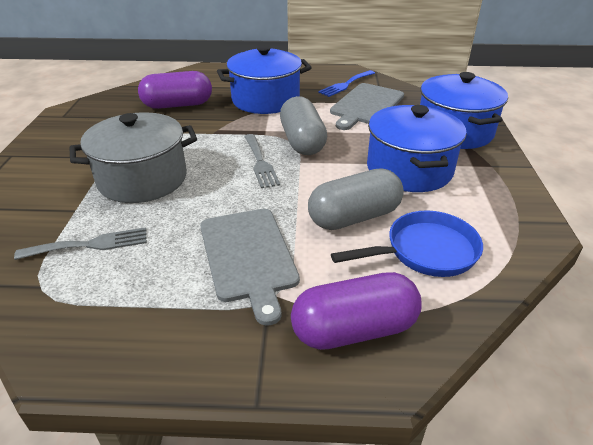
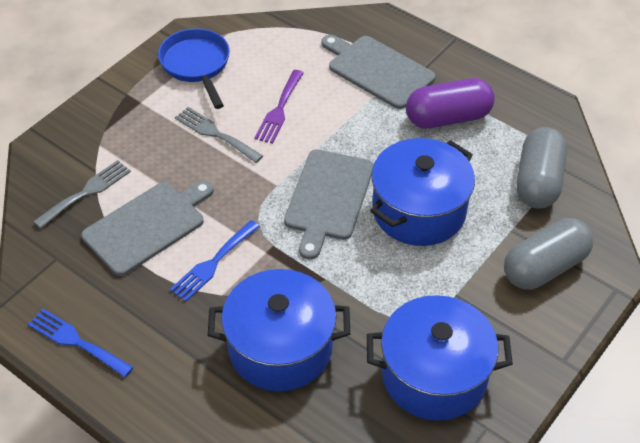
blue fork: 1 -> 2
grey cutting board: 2 -> 3
grey pot: 1 -> 0
purple capsule: 2 -> 1
purple fork: 0 -> 1

